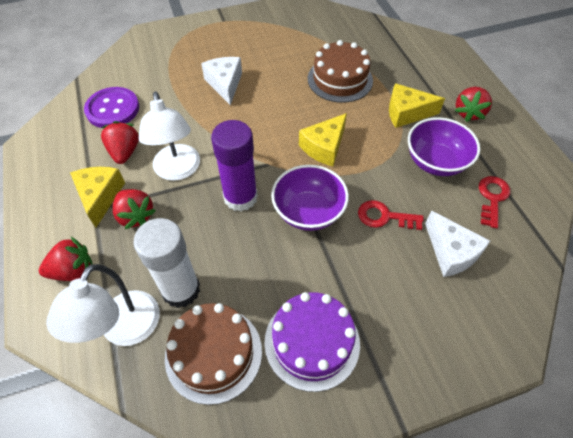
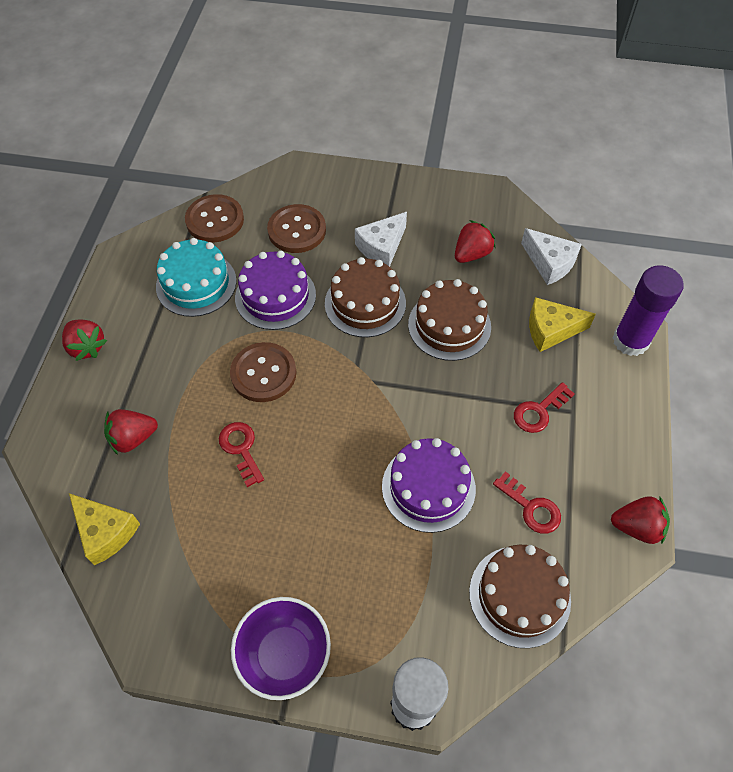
brown button: 0 -> 3
brown cake: 2 -> 3
purple bowl: 2 -> 1
purple button: 1 -> 0
purple cake: 1 -> 2
red key: 2 -> 3
turquoise cake: 0 -> 1
white lamp: 2 -> 0
yellow cheese: 3 -> 2

